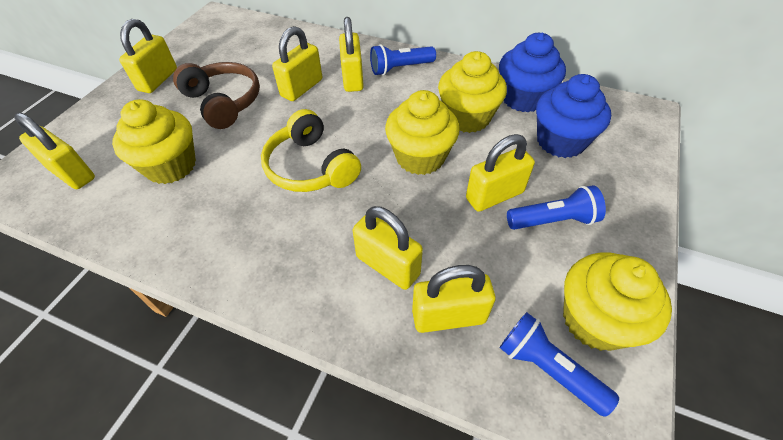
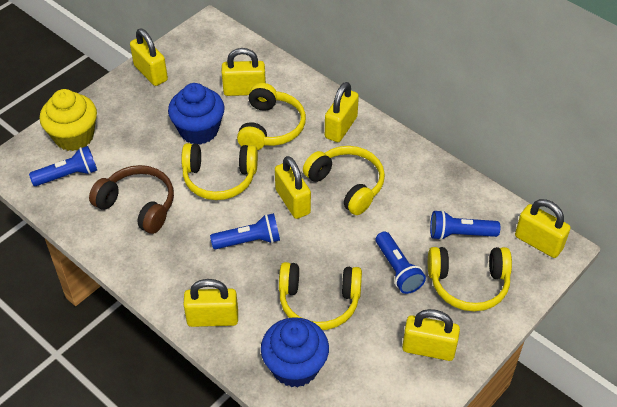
blue flashlight: 3 -> 4
yellow cupcake: 4 -> 1
yellow headphones: 1 -> 5

